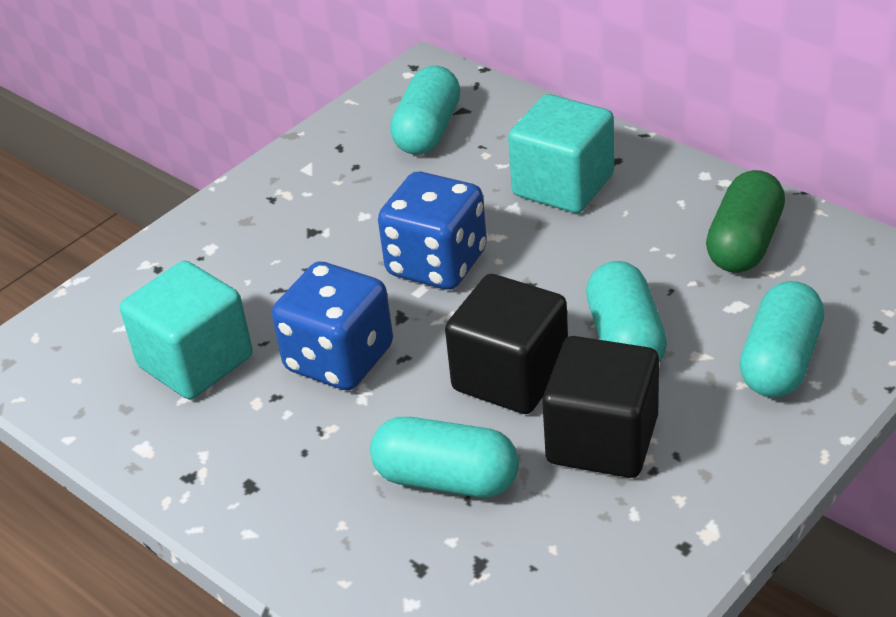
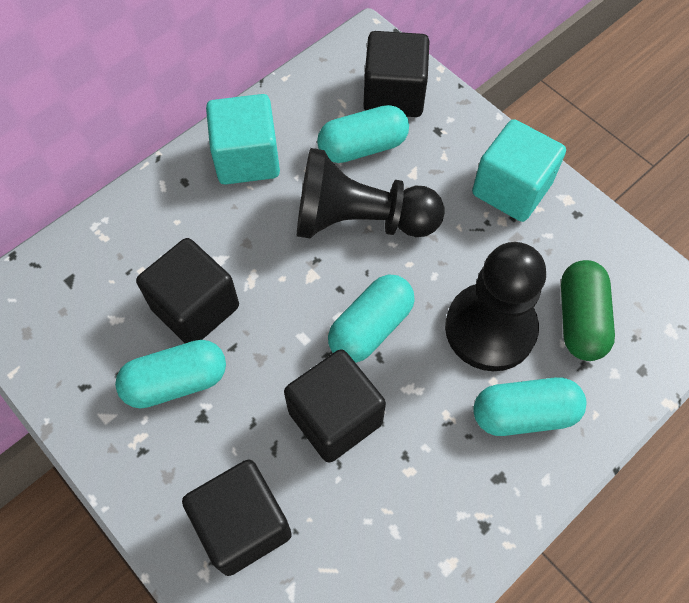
black cube: 2 -> 4
black pawn: 0 -> 2
blue dice: 2 -> 0

